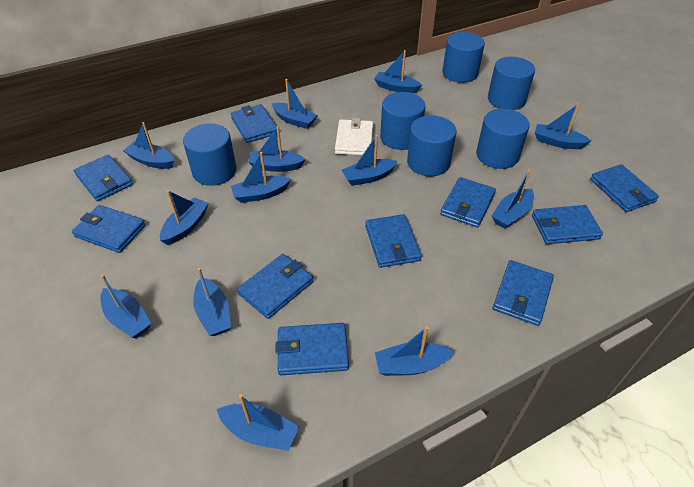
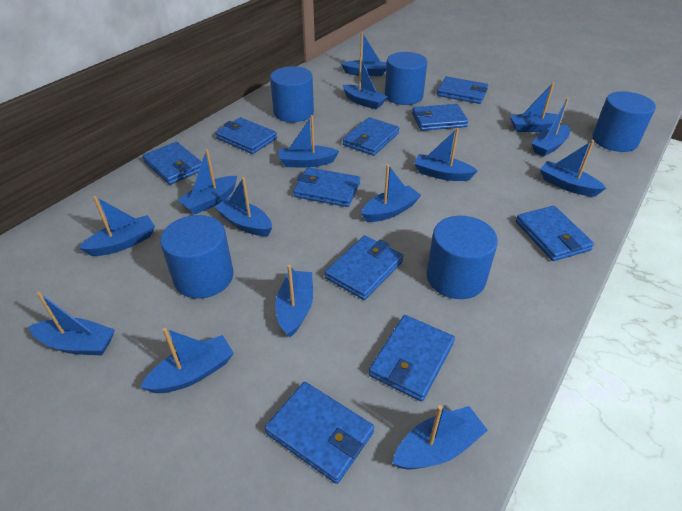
blue boat: 13 -> 15
blue cylinder: 6 -> 5
white wallet: 1 -> 0

